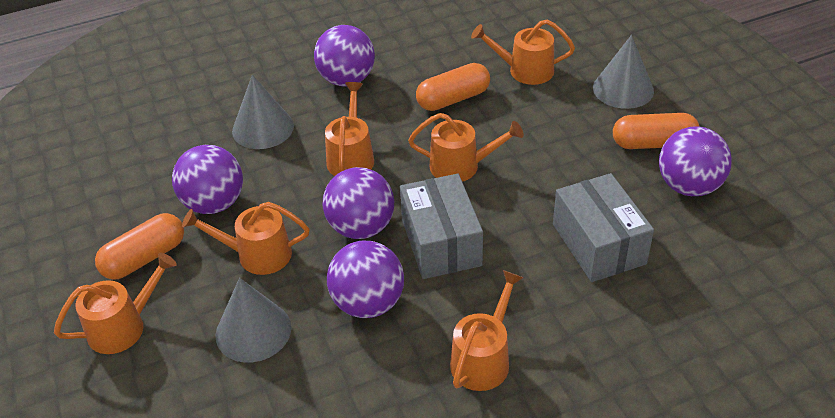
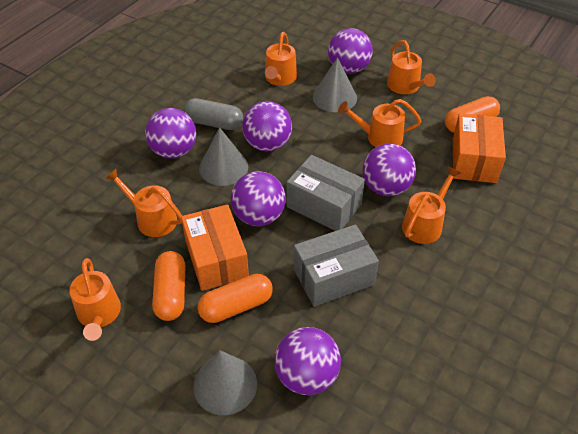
grey capsule: 0 -> 1
orange box: 0 -> 2
purple ball: 5 -> 6

